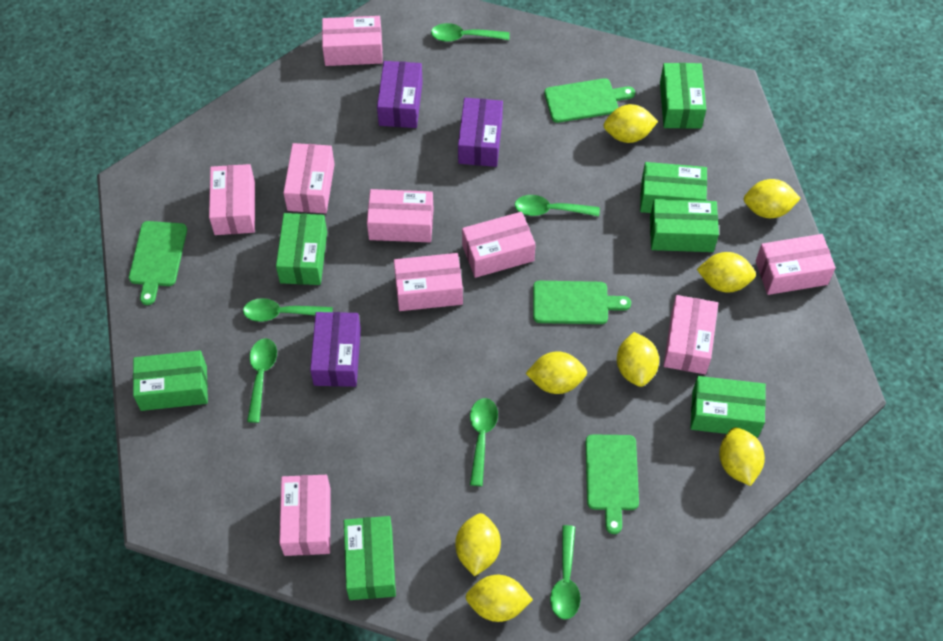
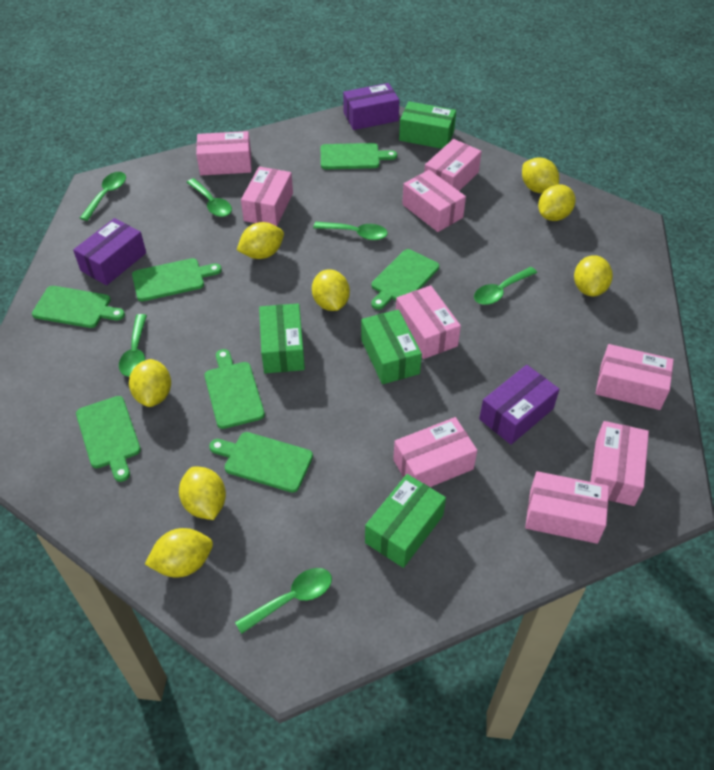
green box: 7 -> 4
green cutting board: 4 -> 7

